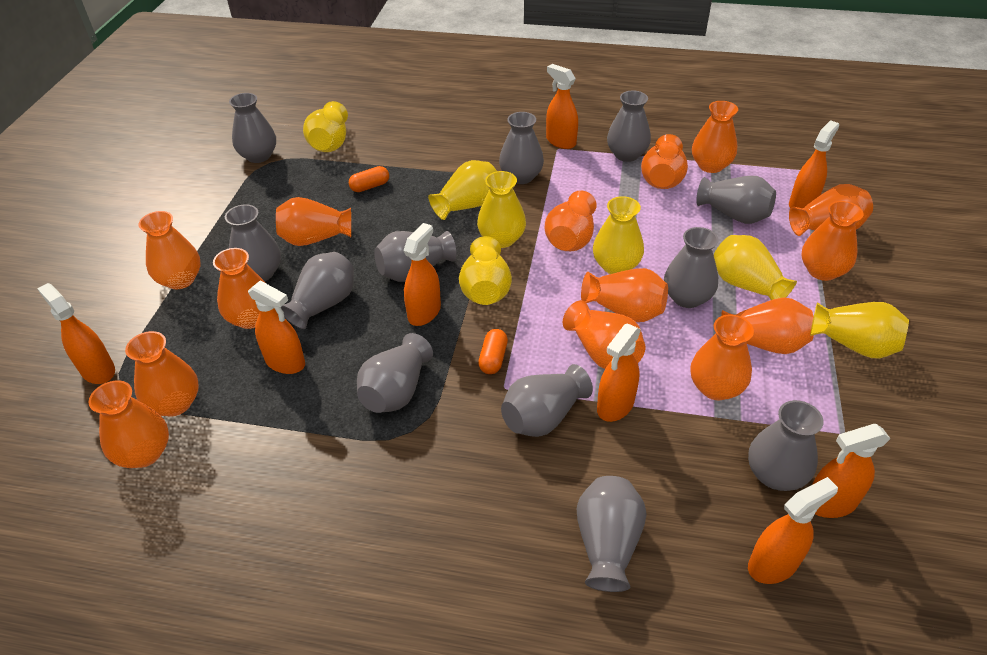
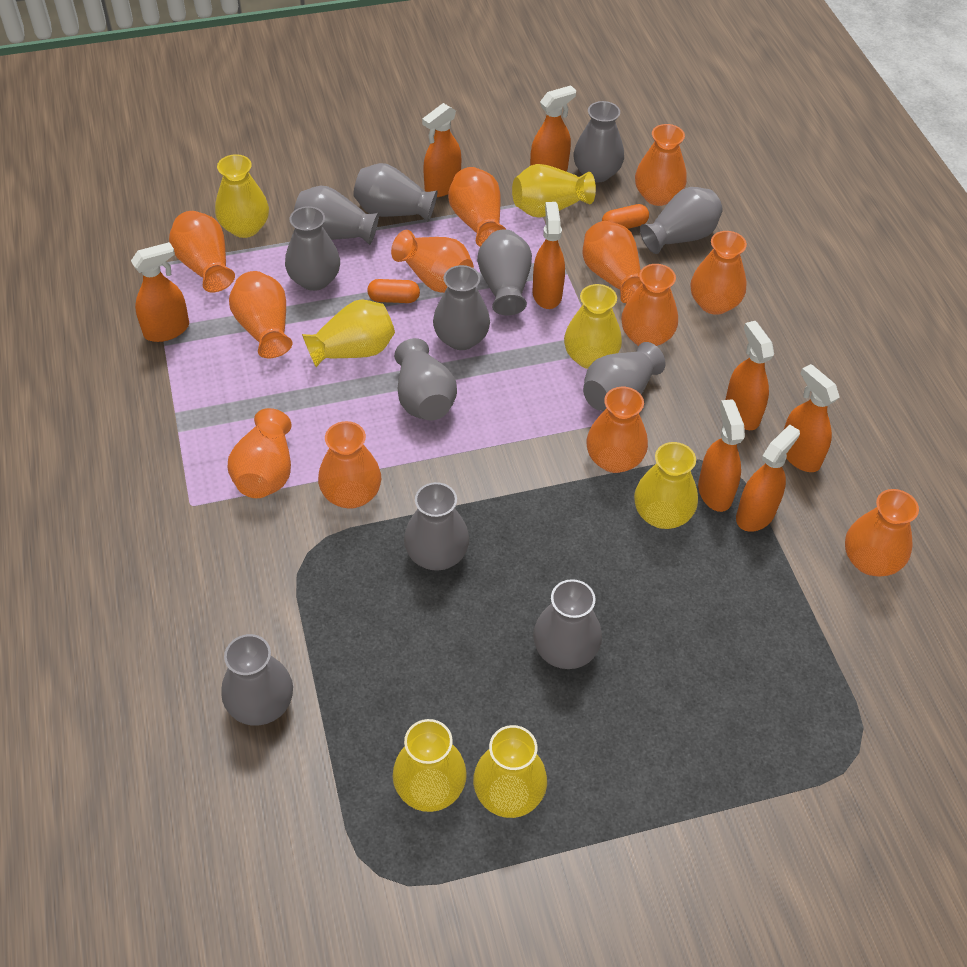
orange vase: 14 -> 12

